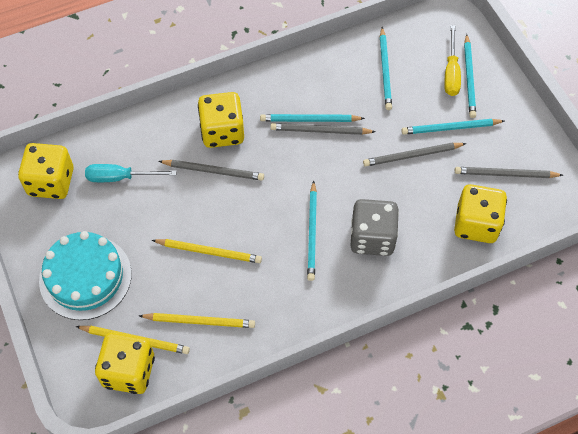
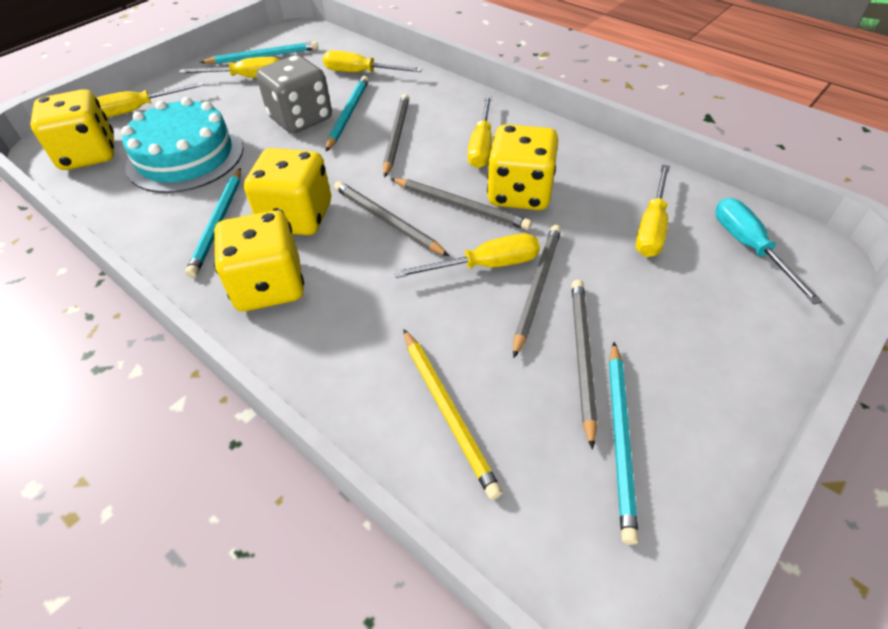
grey pencil: 4 -> 5
turquoise pencil: 5 -> 4
yellow pencil: 3 -> 1
yellow screwdriver: 1 -> 6

